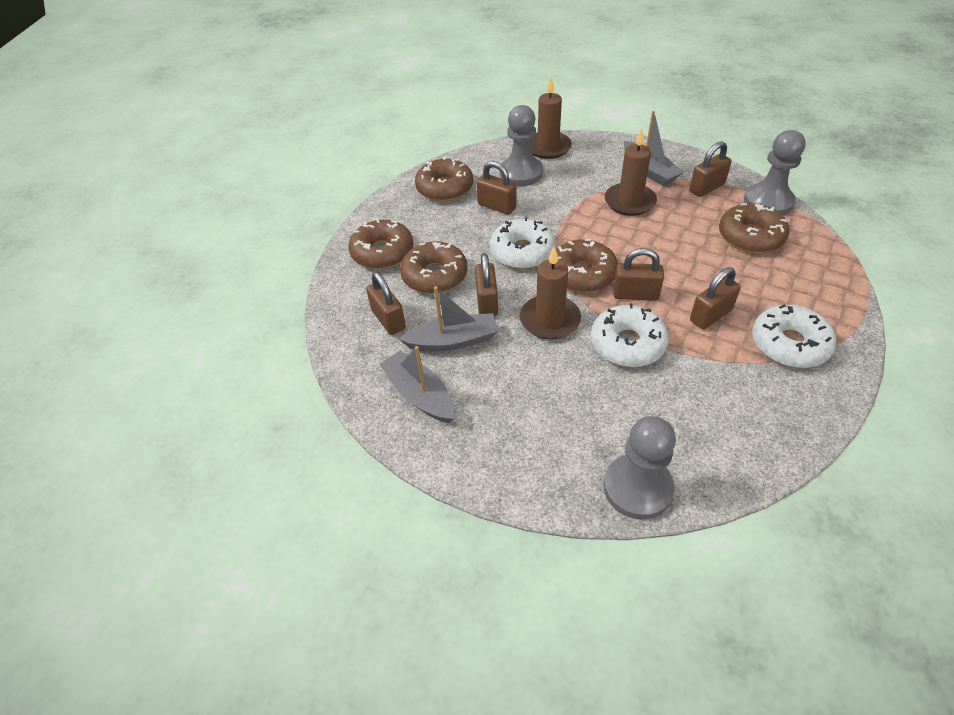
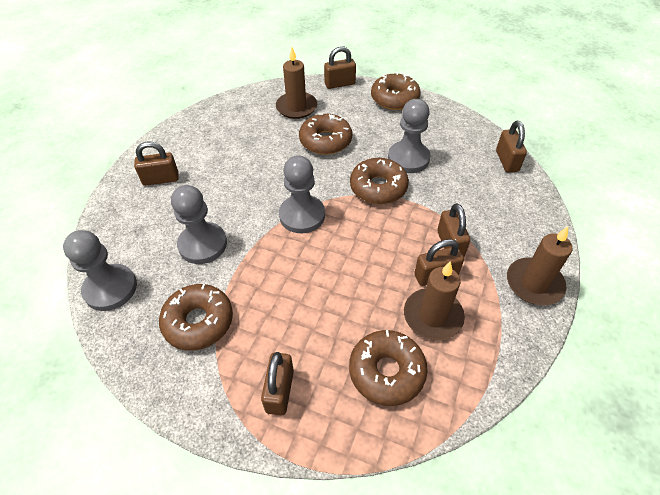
grey boat: 3 -> 0
grey pawn: 3 -> 4
white donut: 3 -> 0

